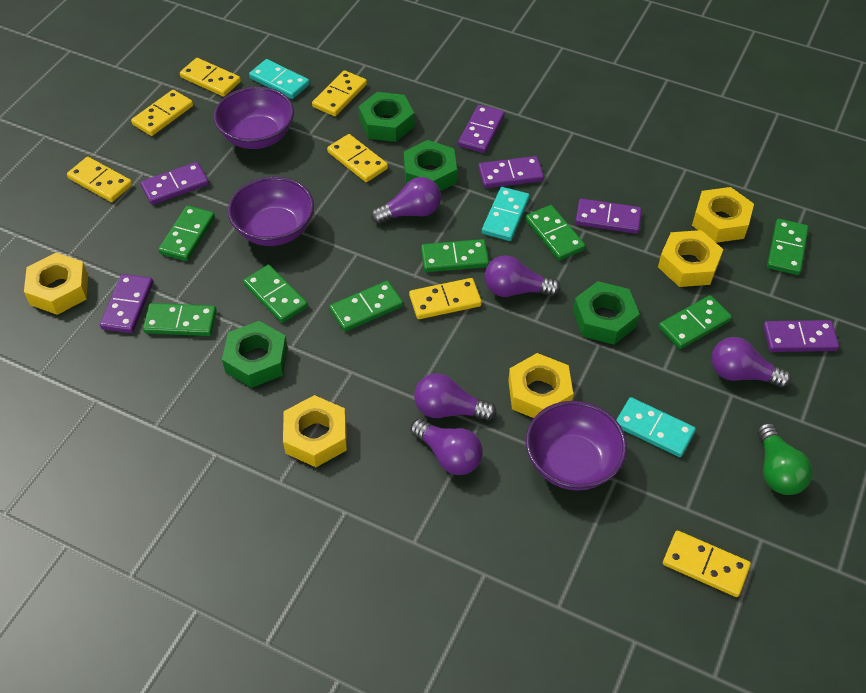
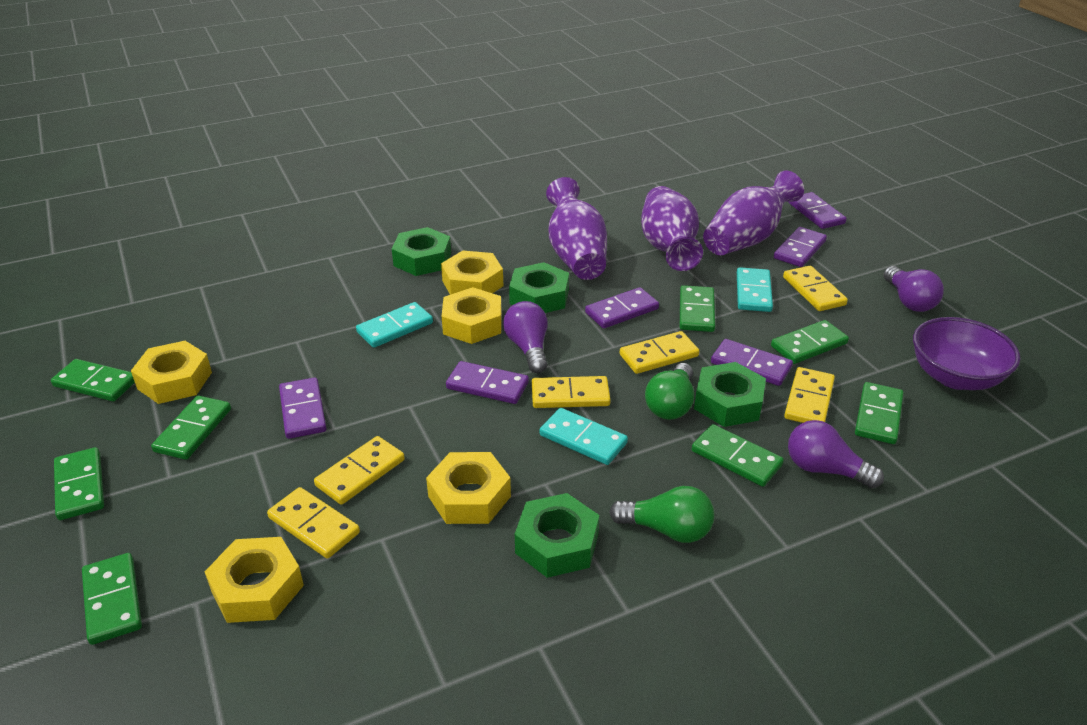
green light bulb: 1 -> 2
purple bowl: 3 -> 1
purple light bulb: 5 -> 3
purple vase: 0 -> 3
yellow domino: 7 -> 6

